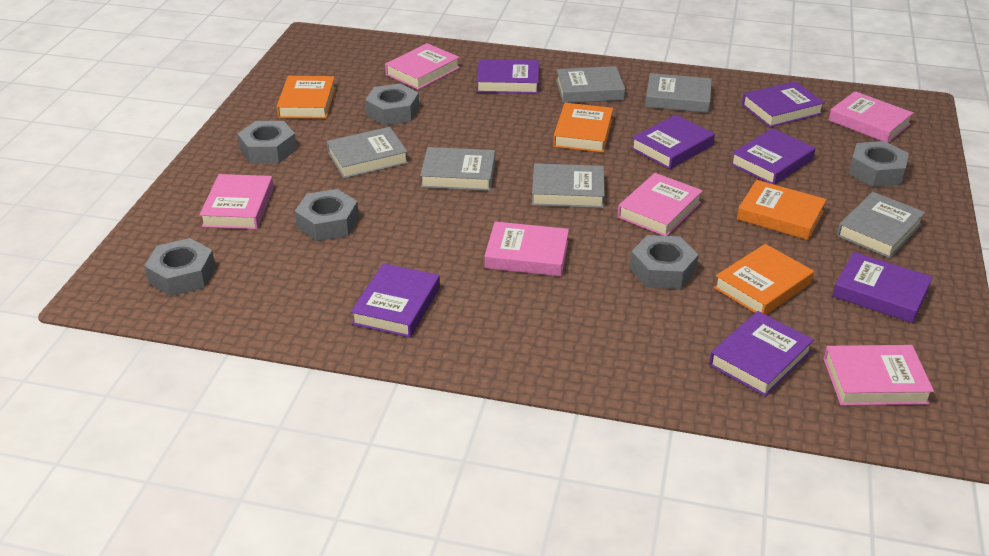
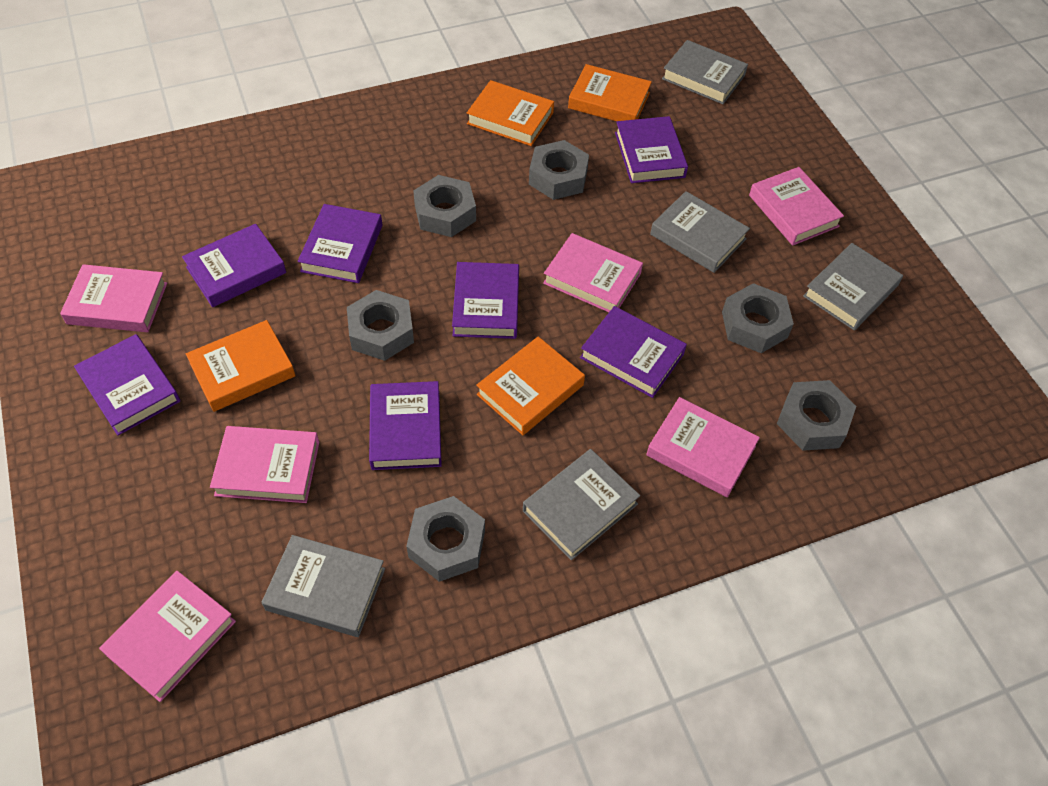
grey book: 6 -> 5

